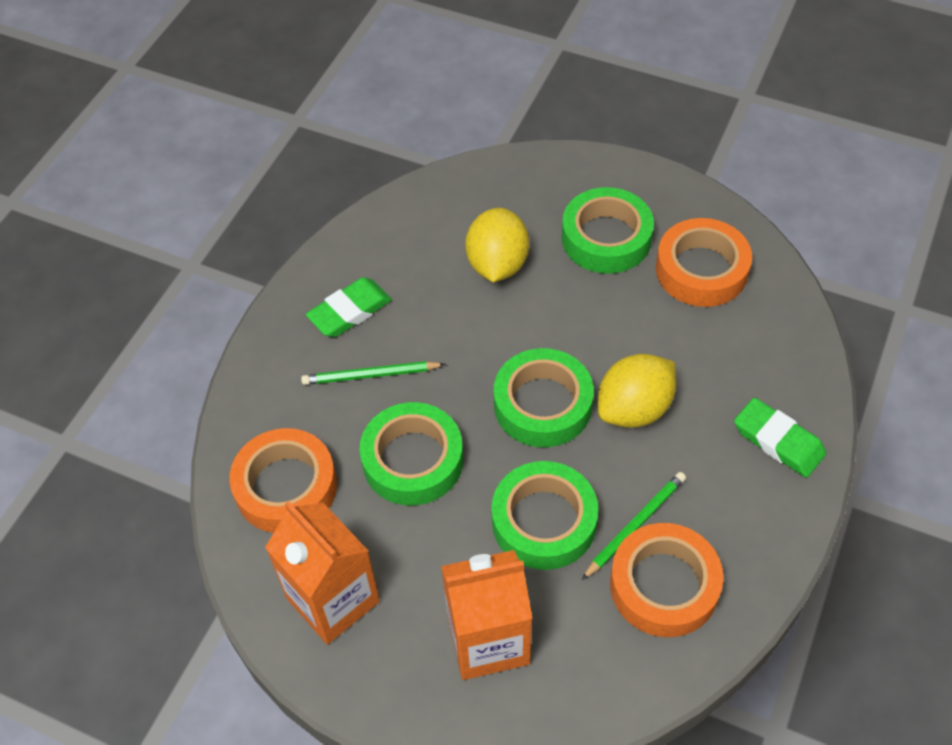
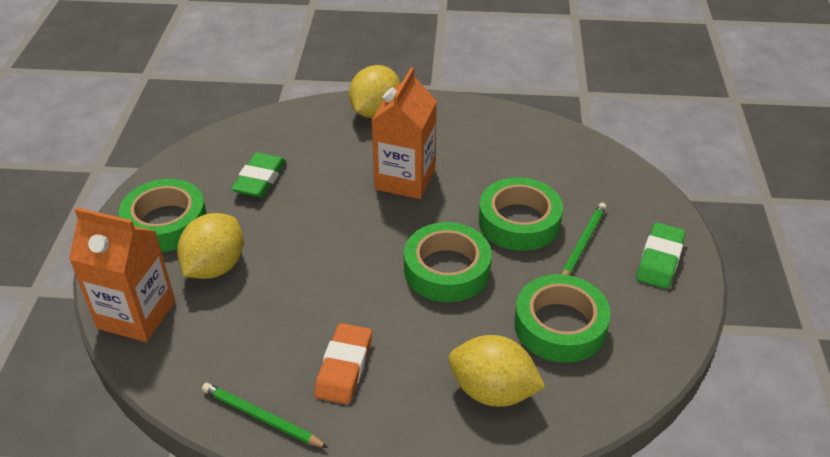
orange eraser: 0 -> 1
orange tape: 3 -> 0
yellow lemon: 2 -> 3

